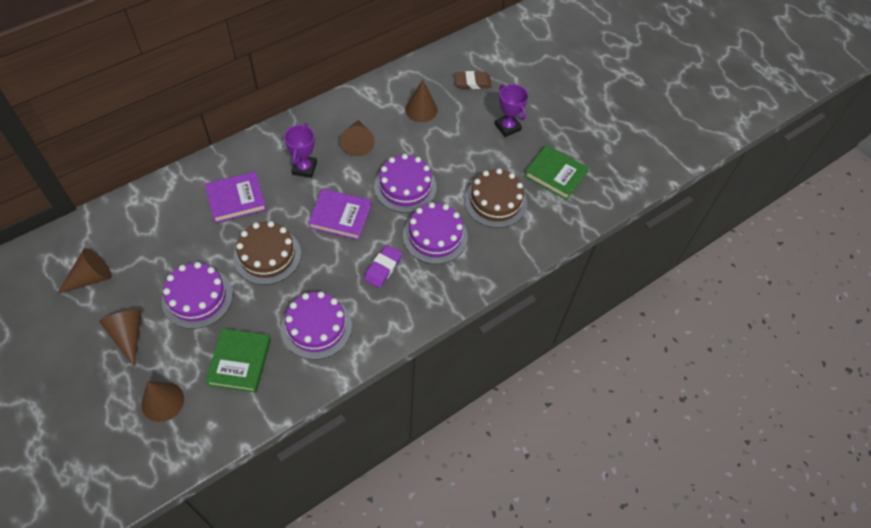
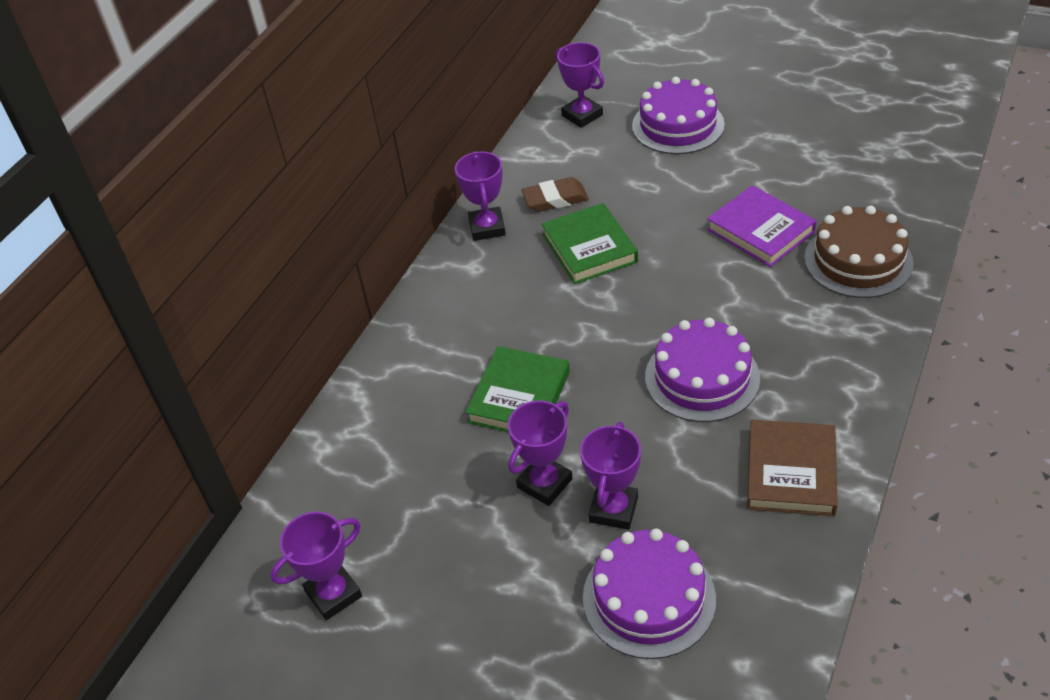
brown book: 0 -> 1
brown cake: 2 -> 1
brown cone: 5 -> 0
purple book: 2 -> 1
purple cake: 4 -> 3
purple eraser: 1 -> 0
purple trophy: 2 -> 5

